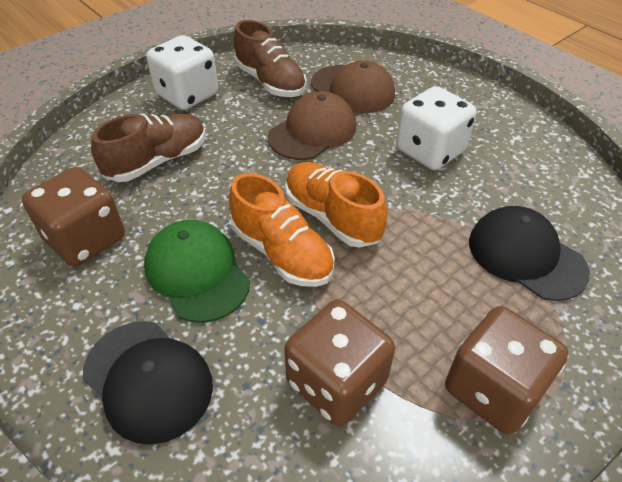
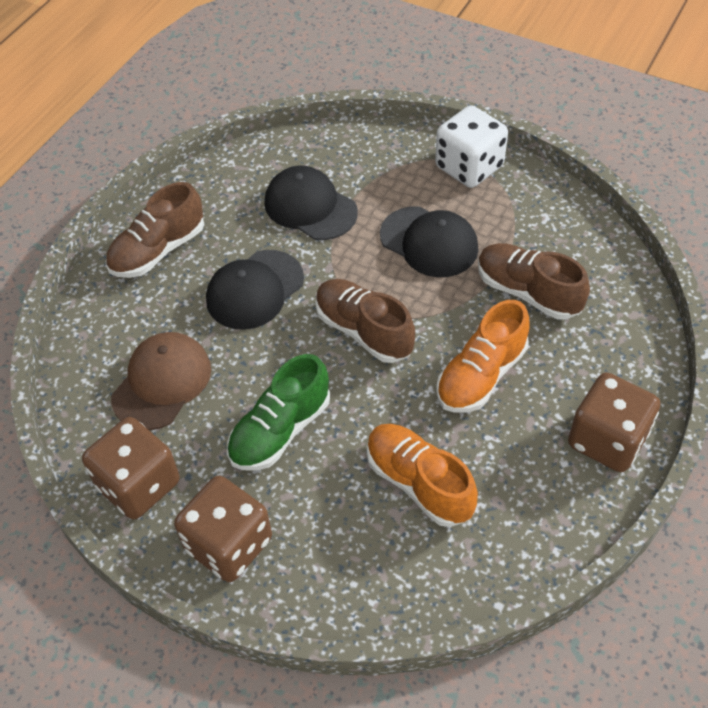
black cap: 2 -> 3
brown cap: 2 -> 1
brown shoe: 2 -> 3
green cap: 1 -> 0
green shoe: 0 -> 1
white dice: 2 -> 1

